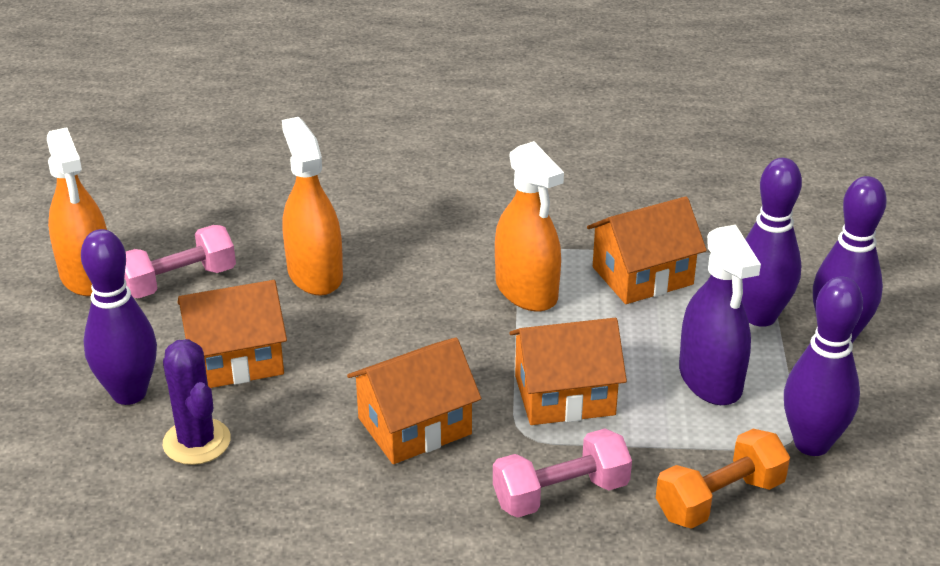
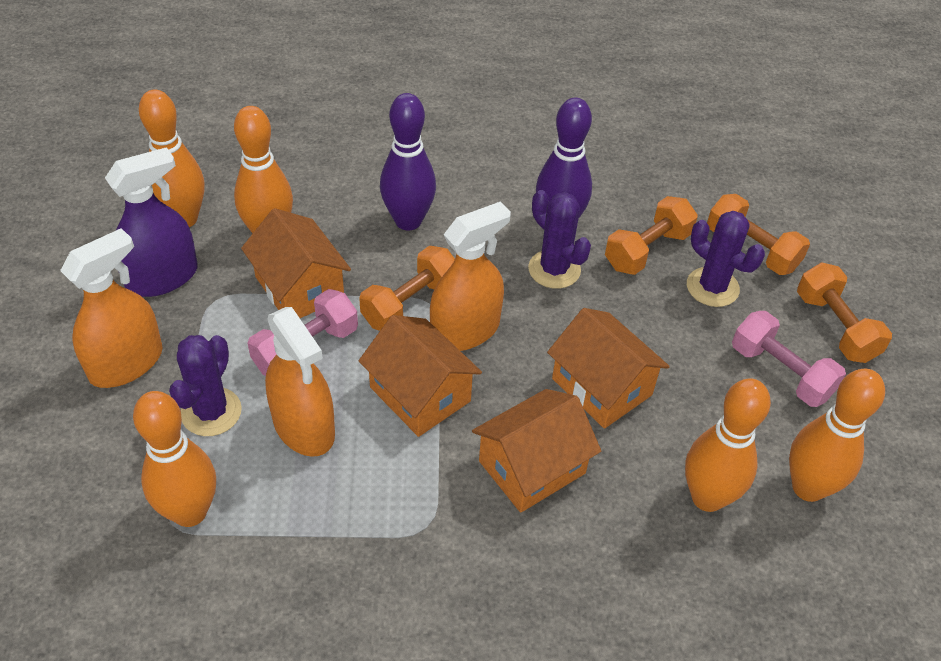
orange bowling pin: 0 -> 5
orange dumbbell: 1 -> 4
purple bowling pin: 4 -> 2
purple cactus: 1 -> 3

